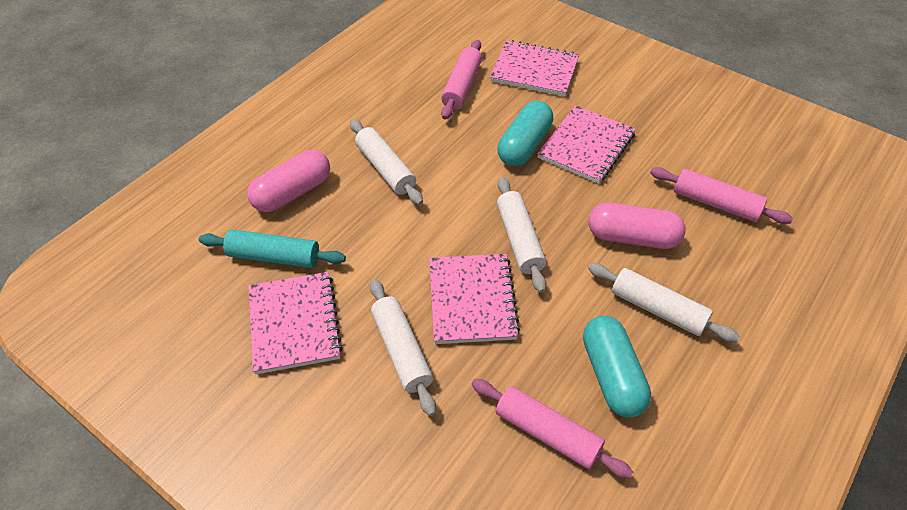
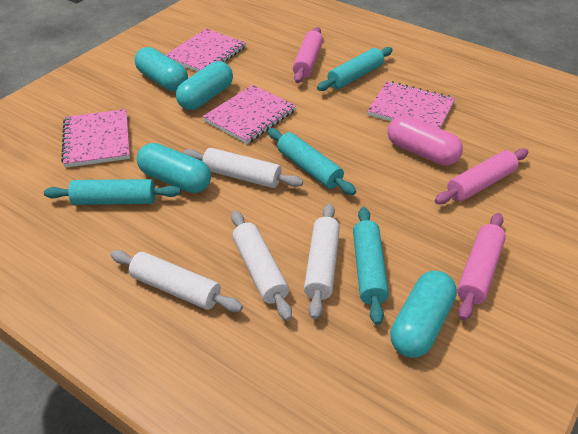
pink capsule: 2 -> 1
turquoise capsule: 2 -> 4
turquoise rolling pin: 1 -> 4

